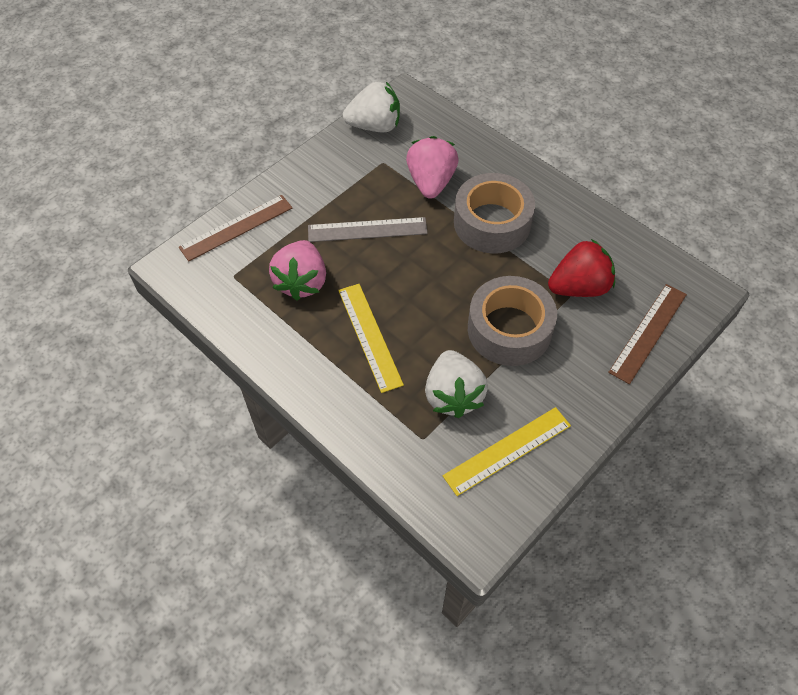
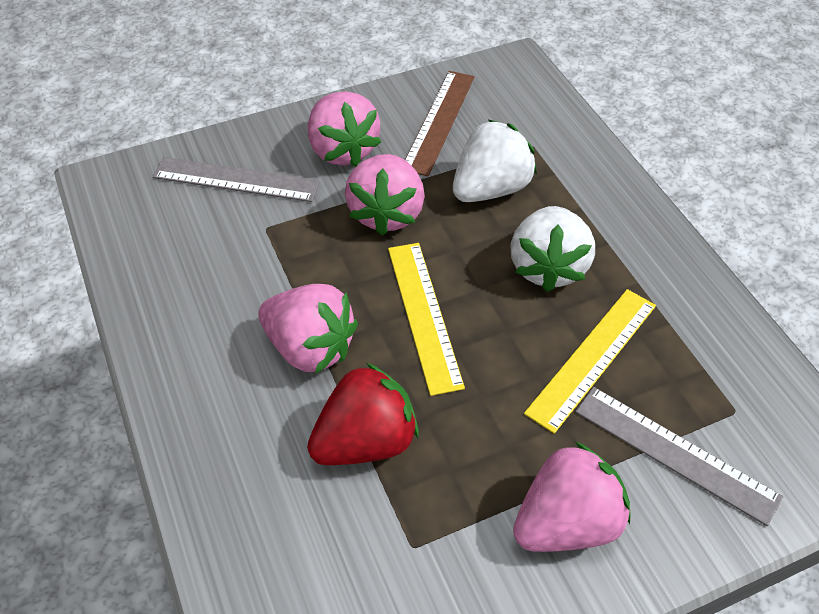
brown ruler: 2 -> 1
grey ruler: 1 -> 2
grey tape: 2 -> 0
pink strawberry: 2 -> 4

